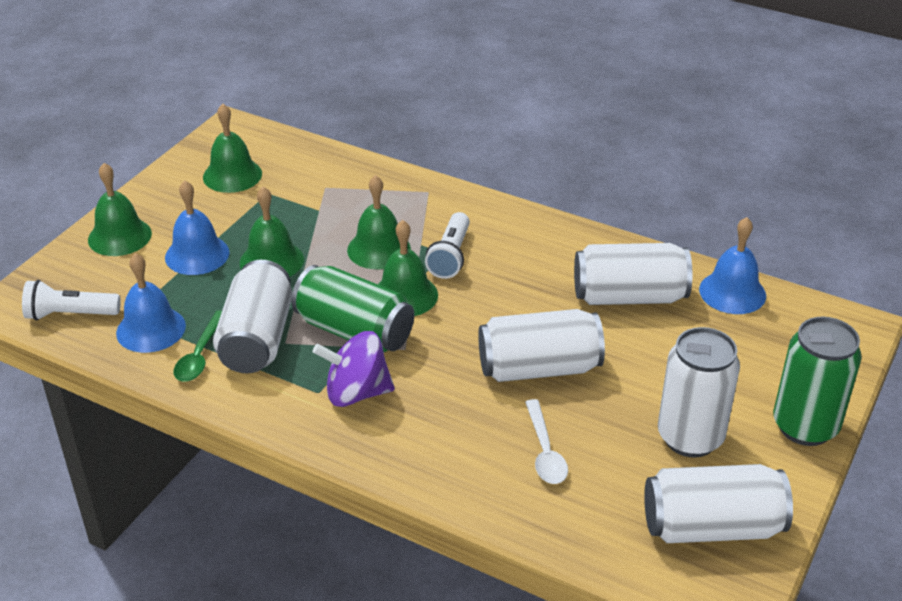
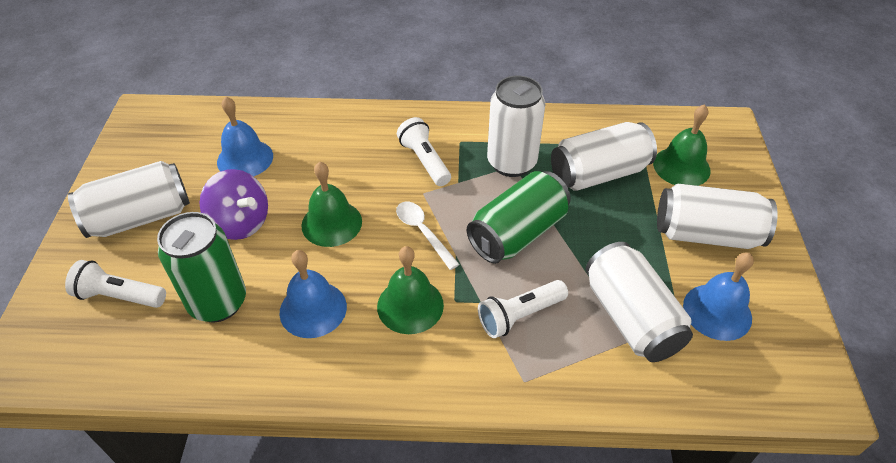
green bell: 5 -> 3
green spoon: 1 -> 0
white flashlight: 2 -> 3

